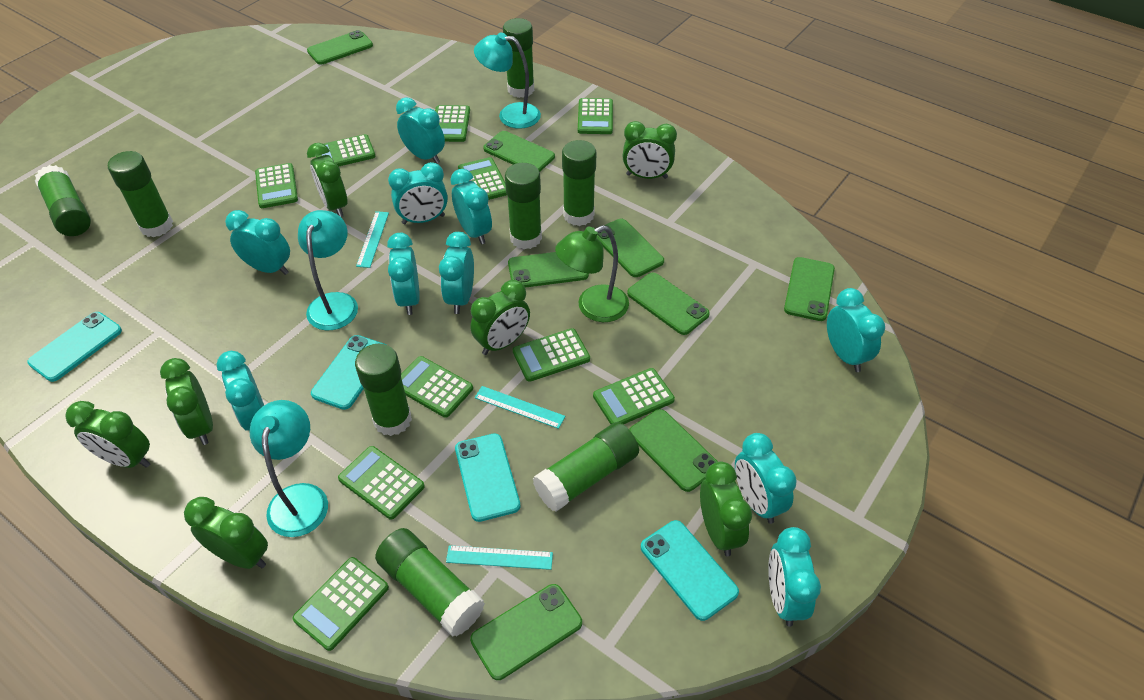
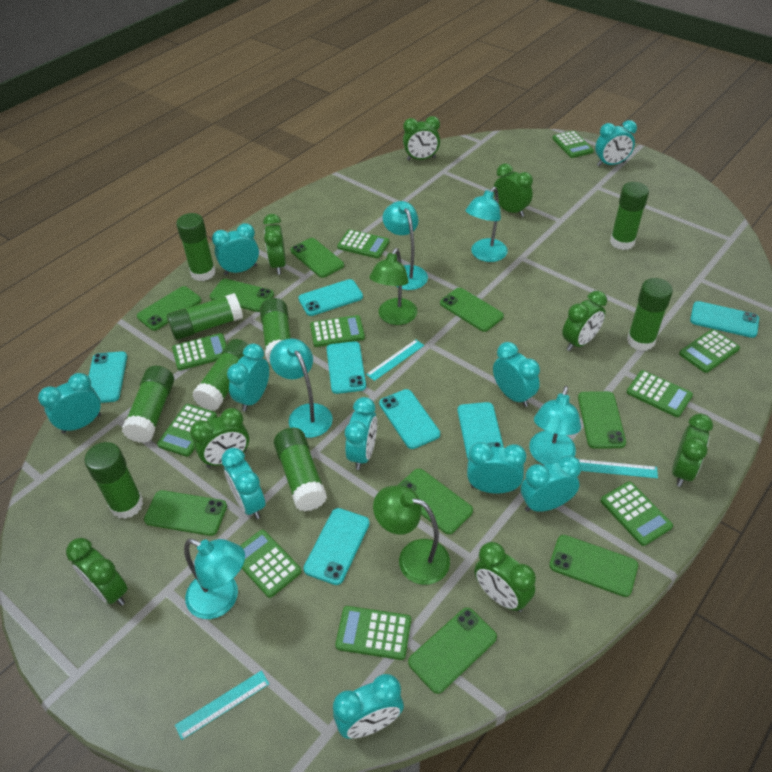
green clock: 7 -> 8
green glue stick: 8 -> 9
green lamp: 1 -> 2
green phone: 8 -> 9
turquoise lamp: 3 -> 5
turquoise phone: 4 -> 7

